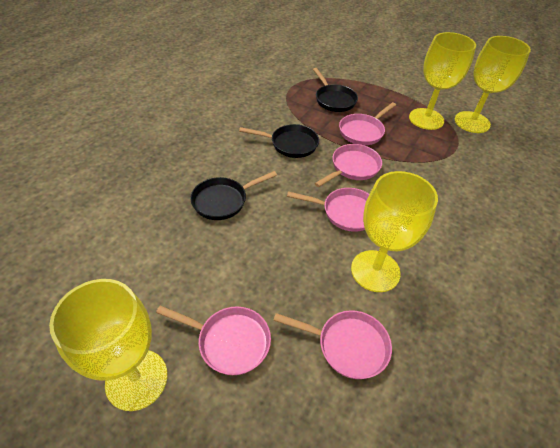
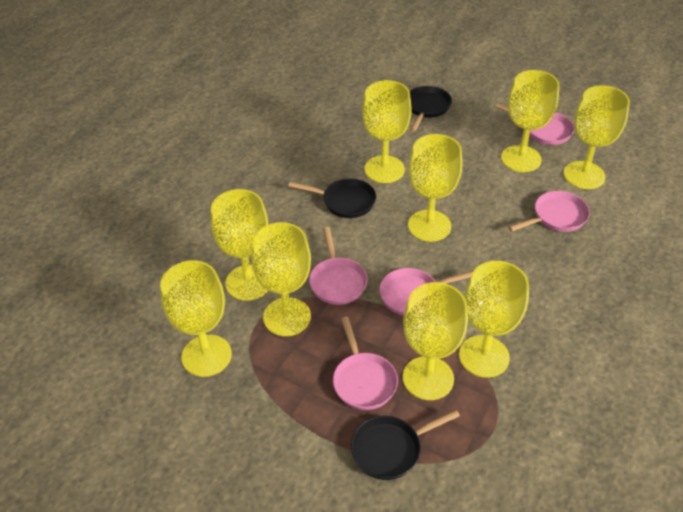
yellow goblet: 4 -> 9

